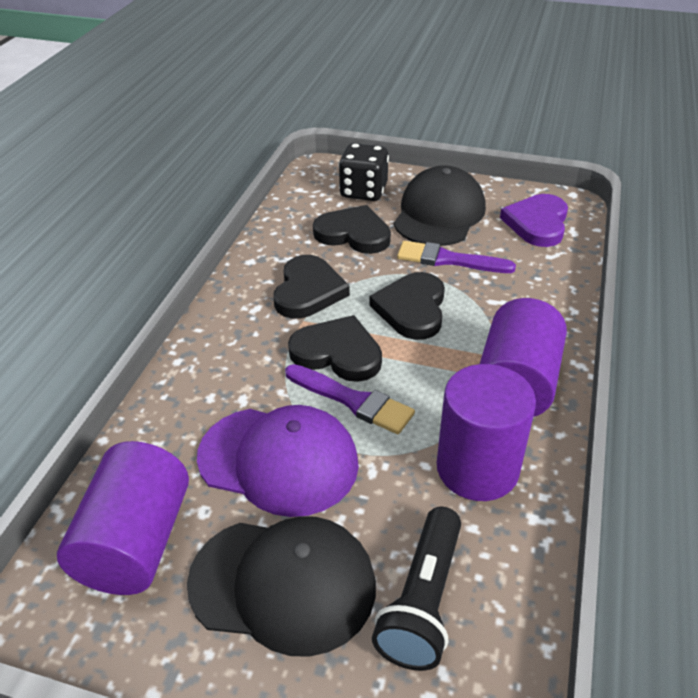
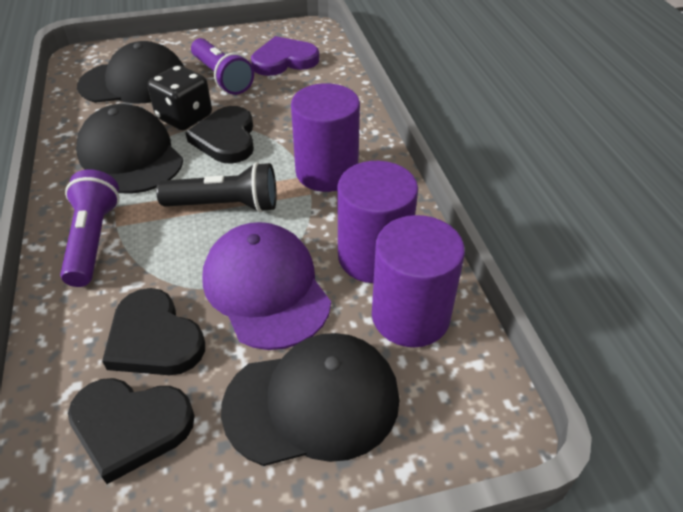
black cap: 2 -> 3
black heart: 4 -> 3
purple brush: 2 -> 0
purple flashlight: 0 -> 2

